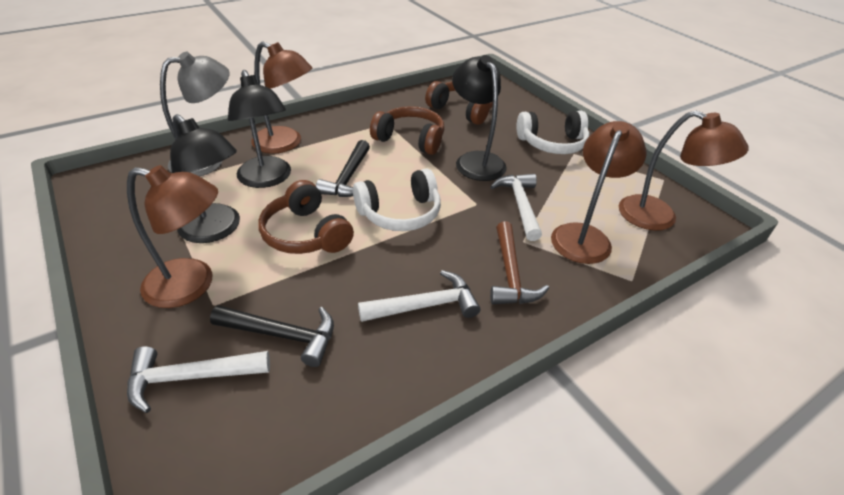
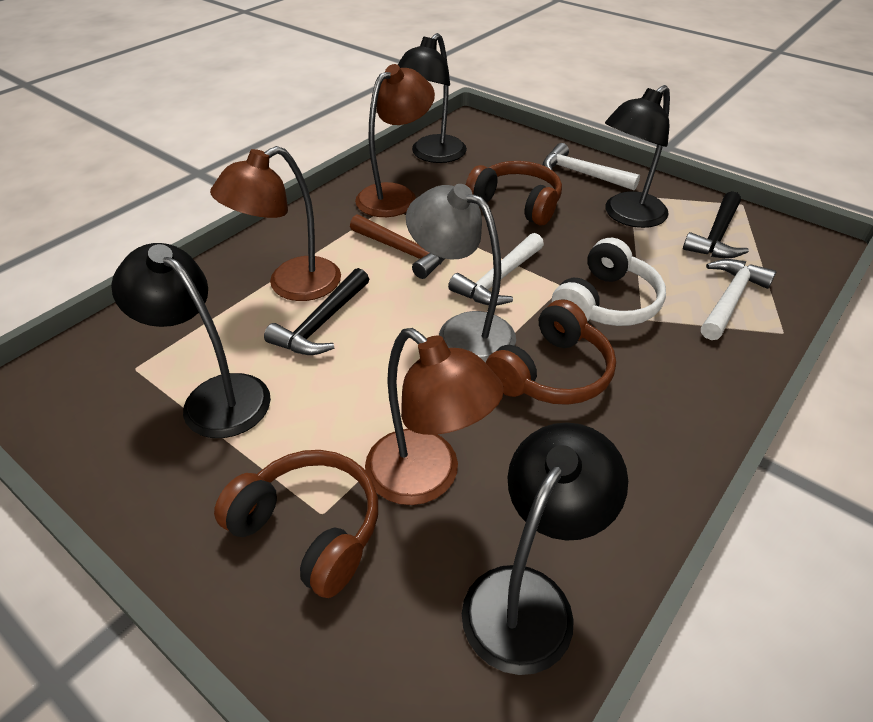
black lamp: 3 -> 4
brown lamp: 4 -> 3
white headphones: 2 -> 1

